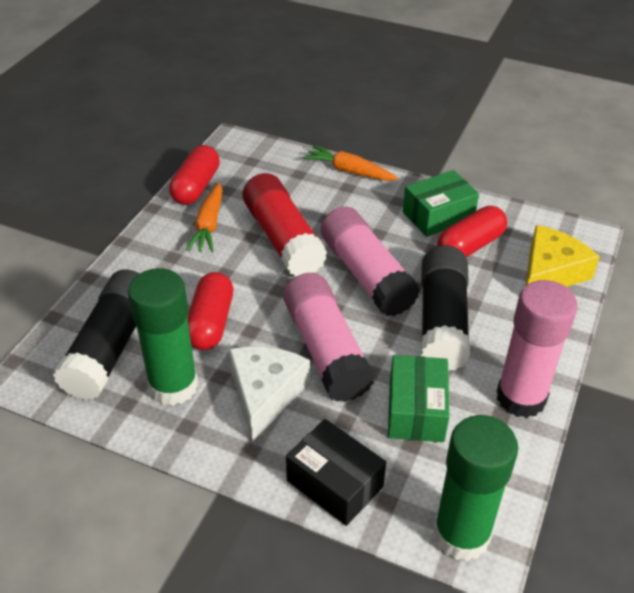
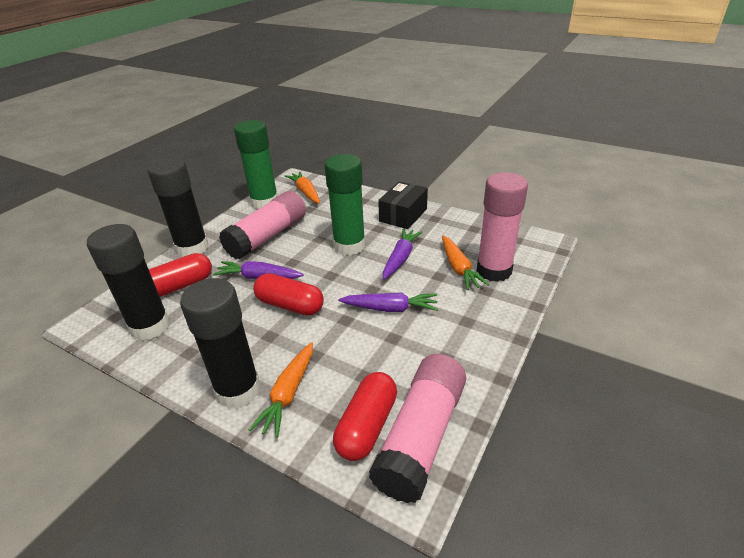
black glue stick: 2 -> 3
green box: 2 -> 0
orange carrot: 2 -> 3
purple carrot: 0 -> 3
red glue stick: 1 -> 0
white cheese: 1 -> 0
yellow cheese: 1 -> 0

